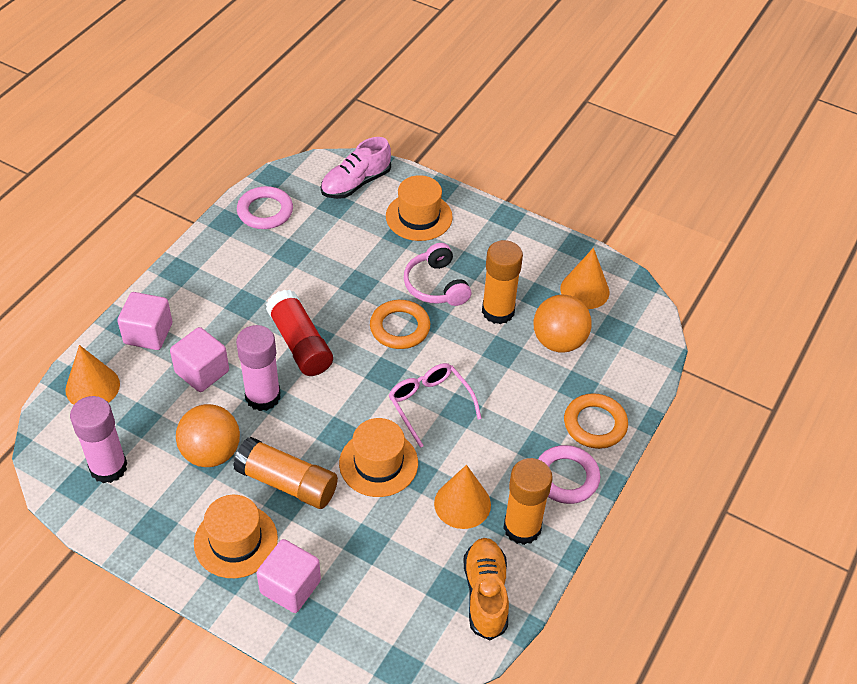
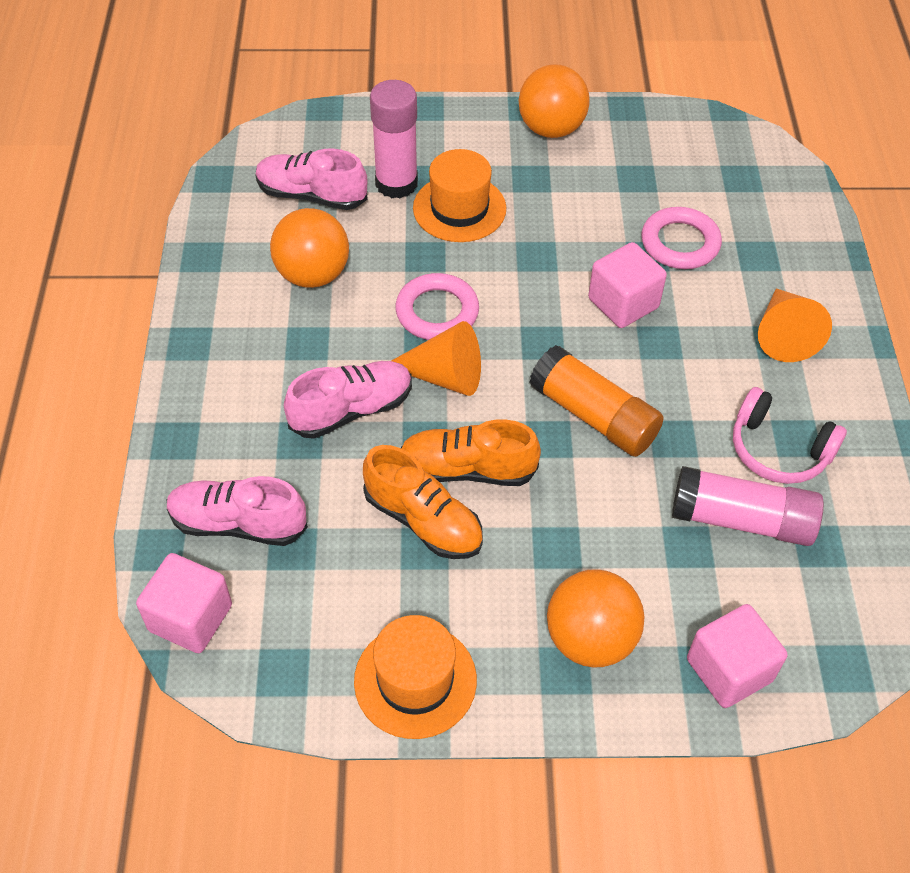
orange ball: 2 -> 3
orange cone: 3 -> 2
orange glue stick: 3 -> 1
orange hat: 3 -> 2
orange ring: 2 -> 0
orange shoe: 1 -> 2
pink glasses: 1 -> 0
pink shoe: 1 -> 3
red glue stick: 1 -> 0

